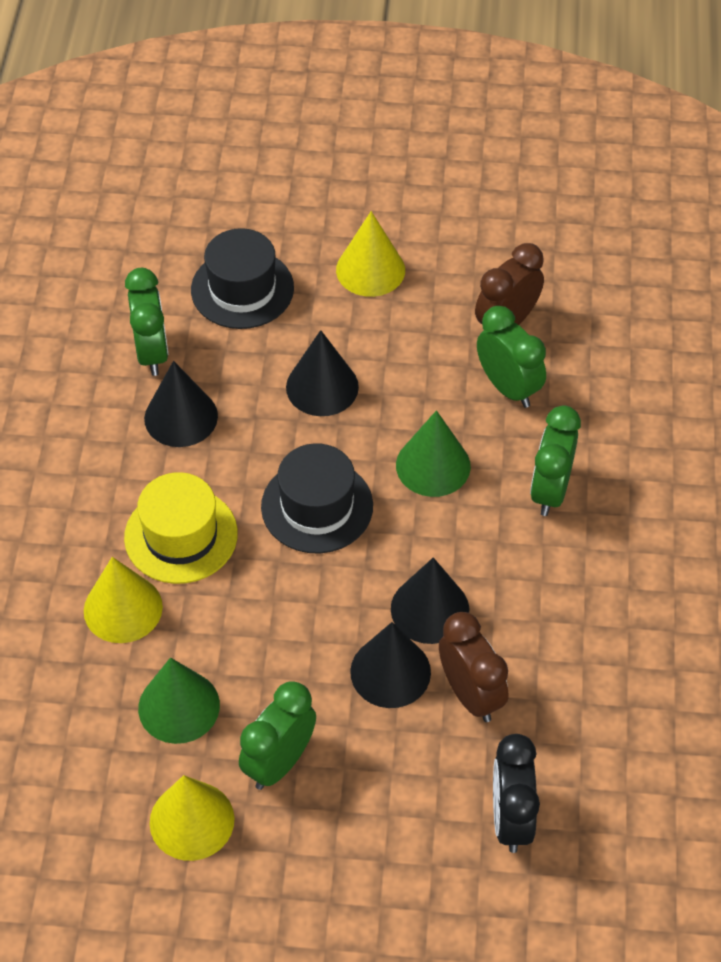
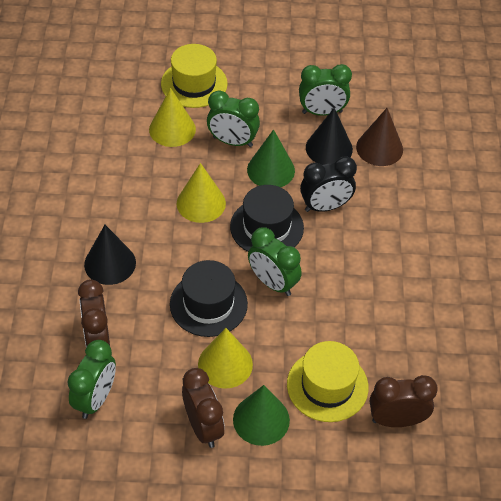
black cone: 4 -> 2
brown clock: 2 -> 3
brown cone: 0 -> 1
yellow hat: 1 -> 2

